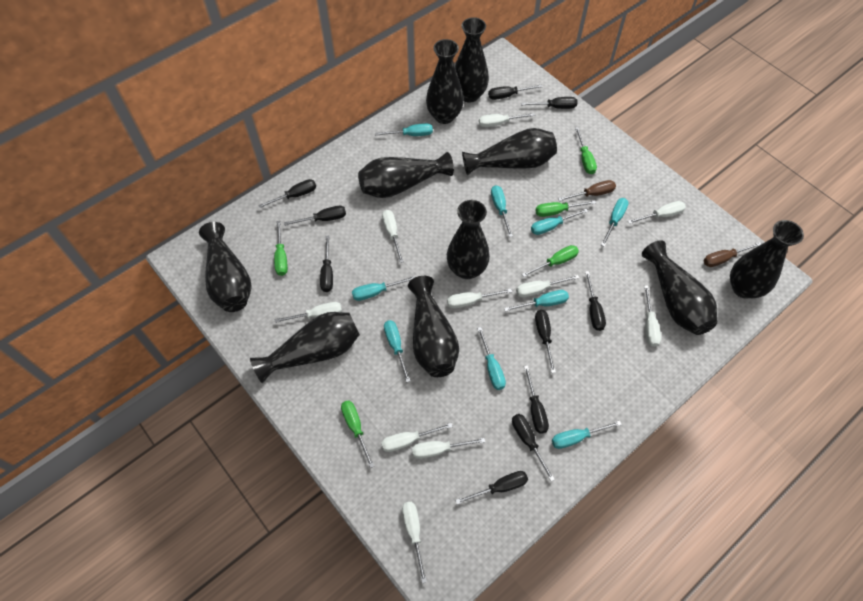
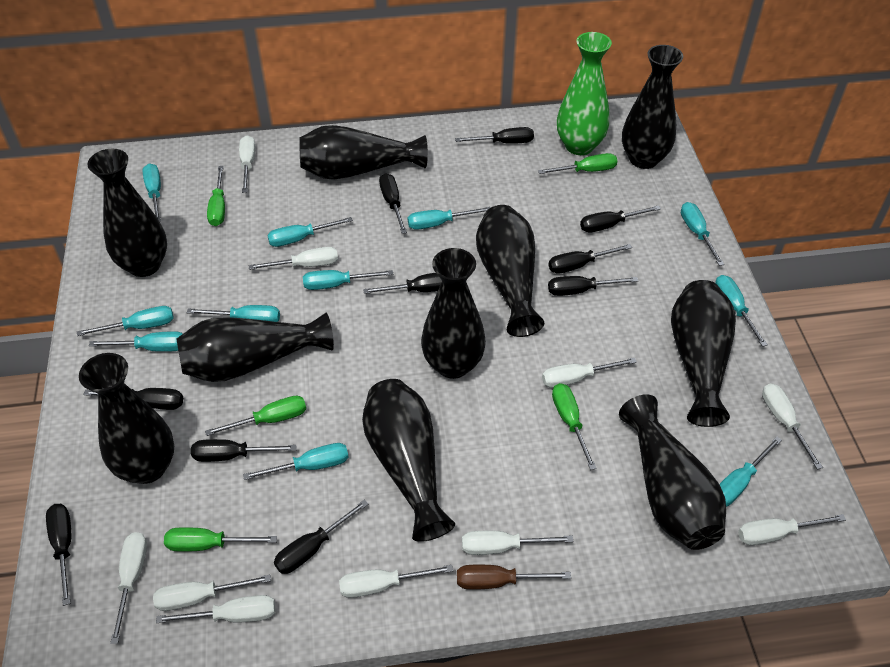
brown screwdriver: 2 -> 1
green vase: 0 -> 1
turquoise screwdriver: 9 -> 11

